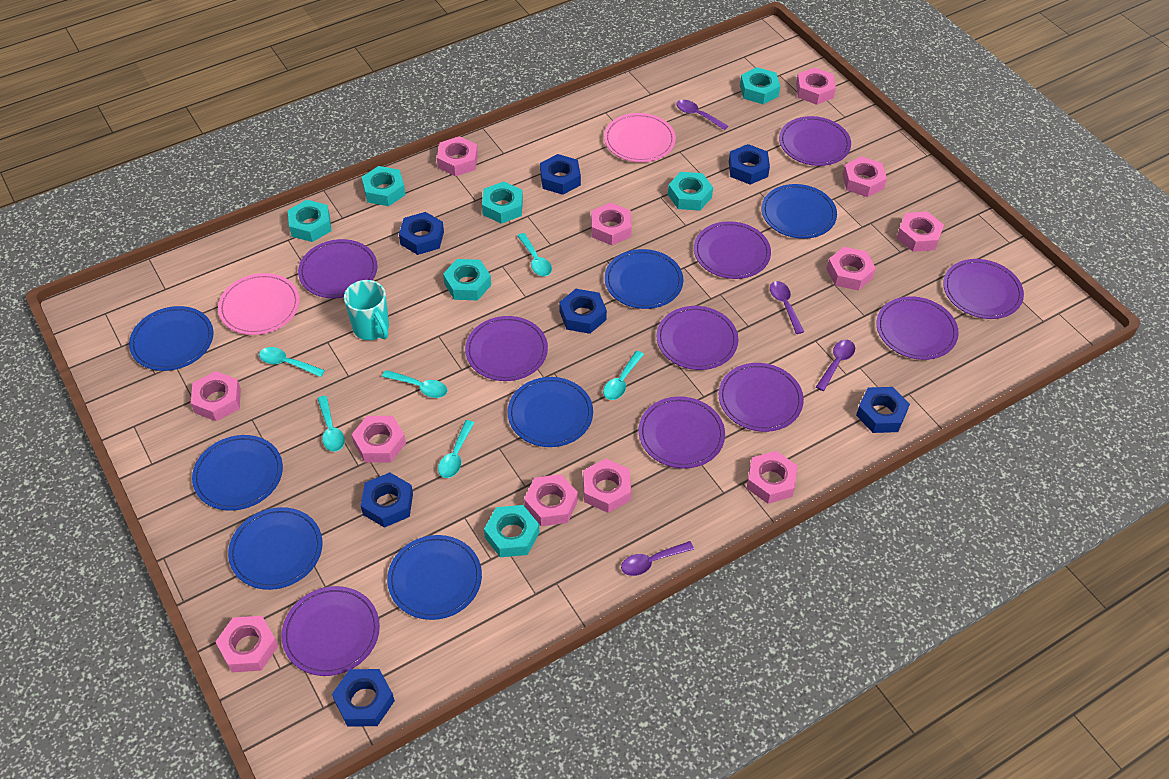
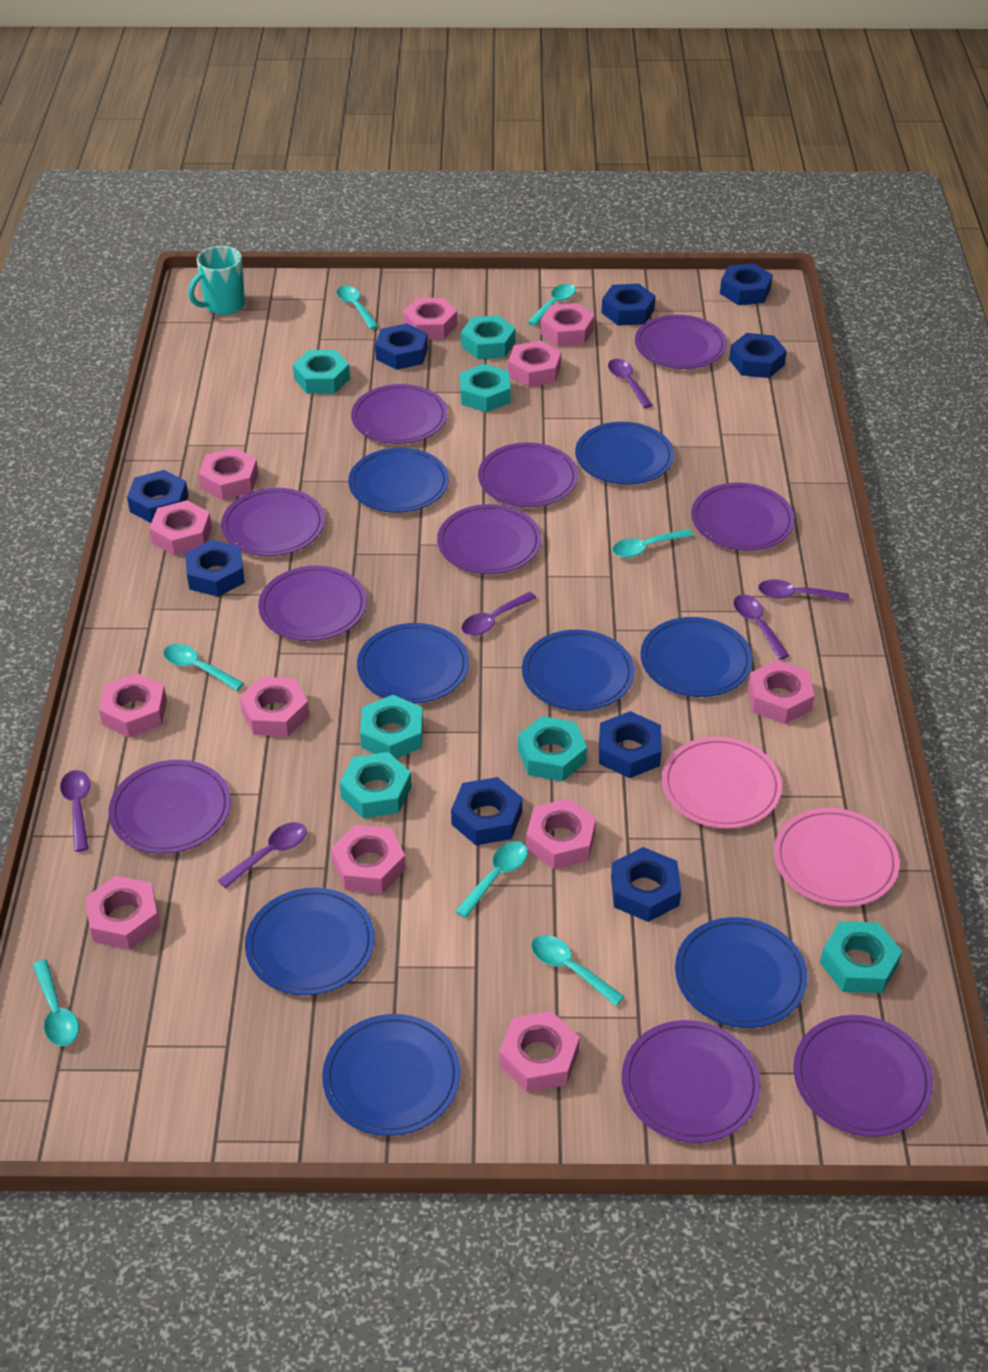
blue nut: 7 -> 9
blue plate: 7 -> 8
purple spoon: 4 -> 6
turquoise spoon: 6 -> 7

